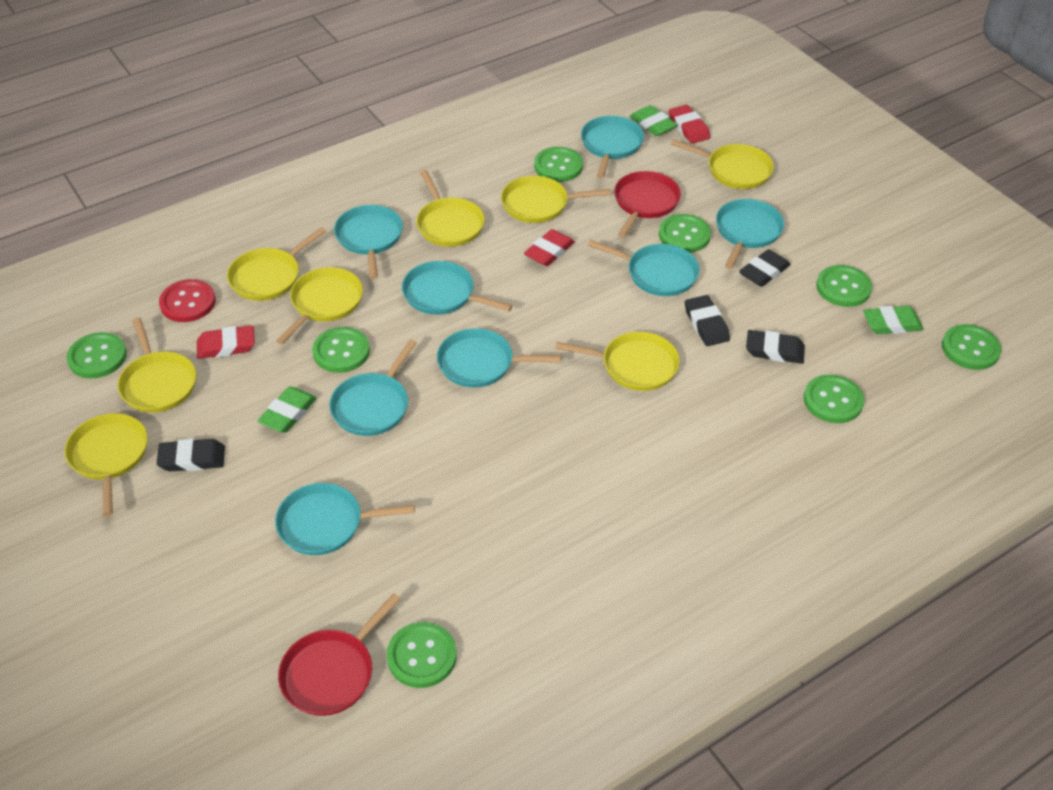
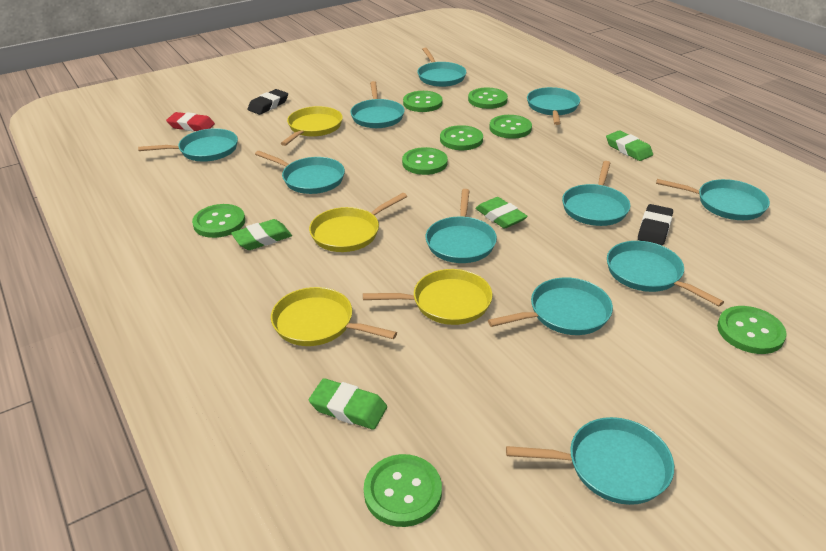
black eraser: 4 -> 2
green eraser: 3 -> 4
red button: 1 -> 0
red eraser: 3 -> 1
red pan: 2 -> 0
turquoise pan: 8 -> 11
yellow pan: 8 -> 4

